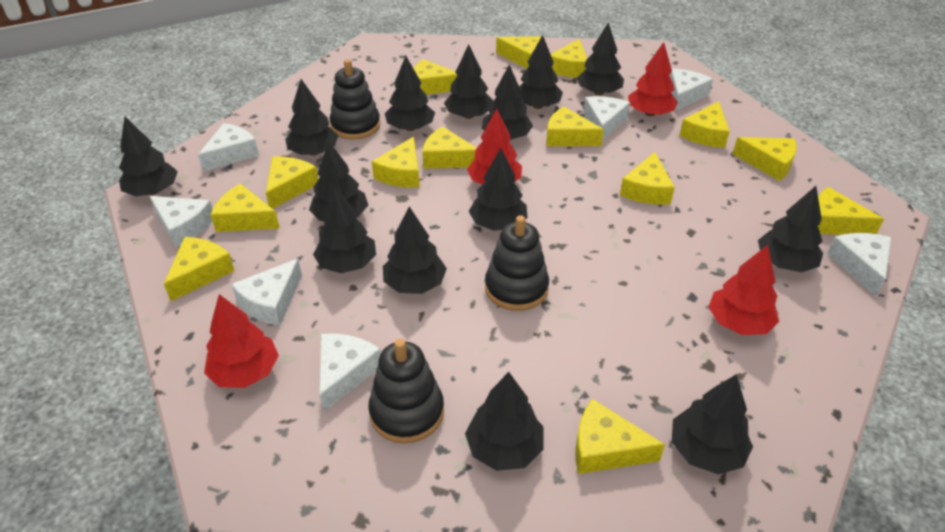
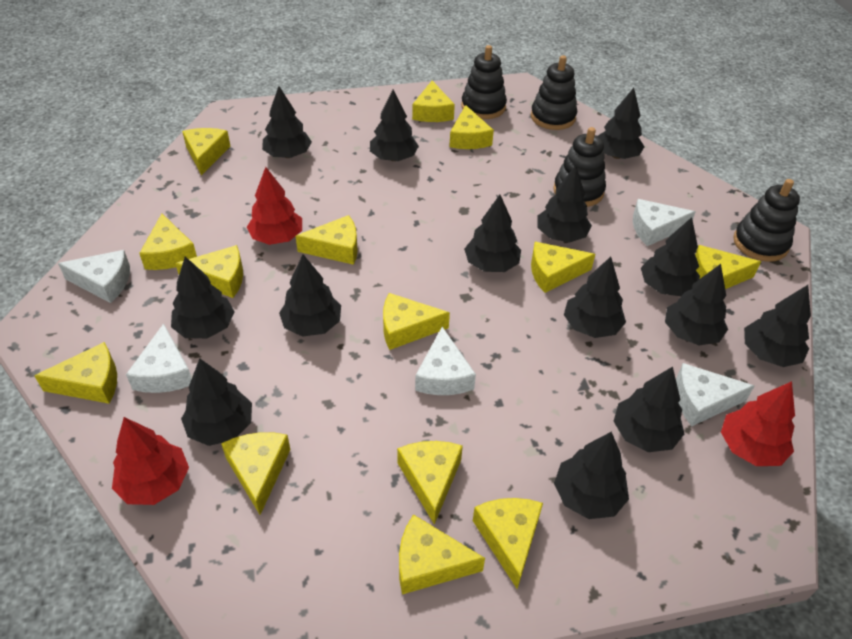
black stacking toy: 3 -> 4
red tree: 4 -> 3
white cheese: 7 -> 5

